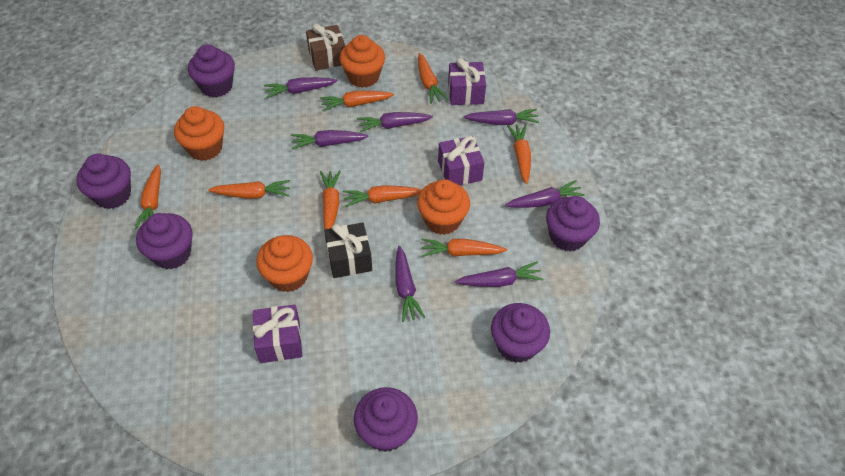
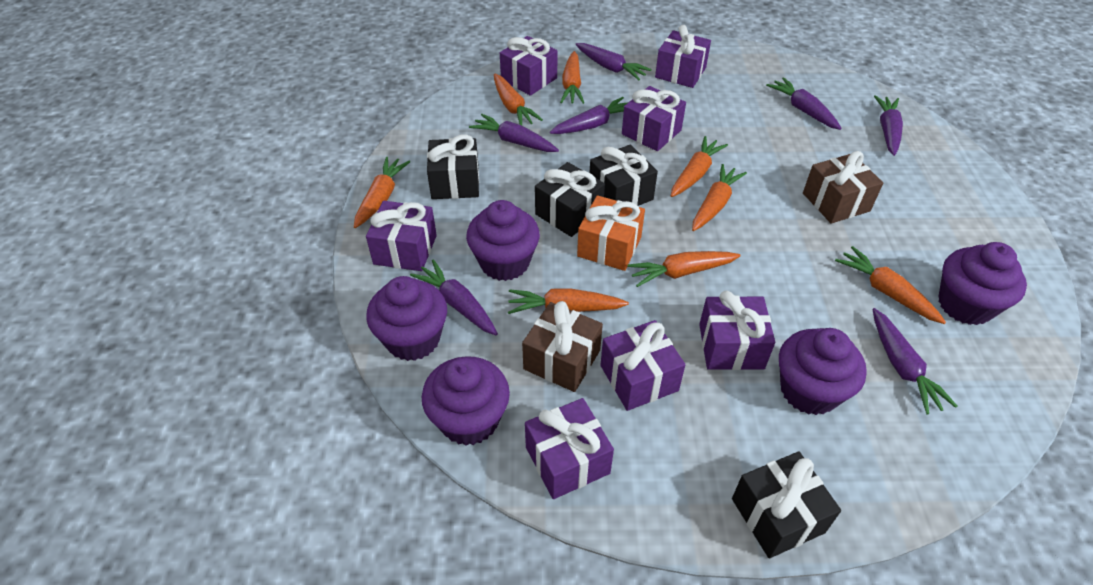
black gift: 1 -> 4
brown gift: 1 -> 2
orange cupcake: 4 -> 0
orange gift: 0 -> 1
purple cupcake: 6 -> 5
purple gift: 3 -> 7

